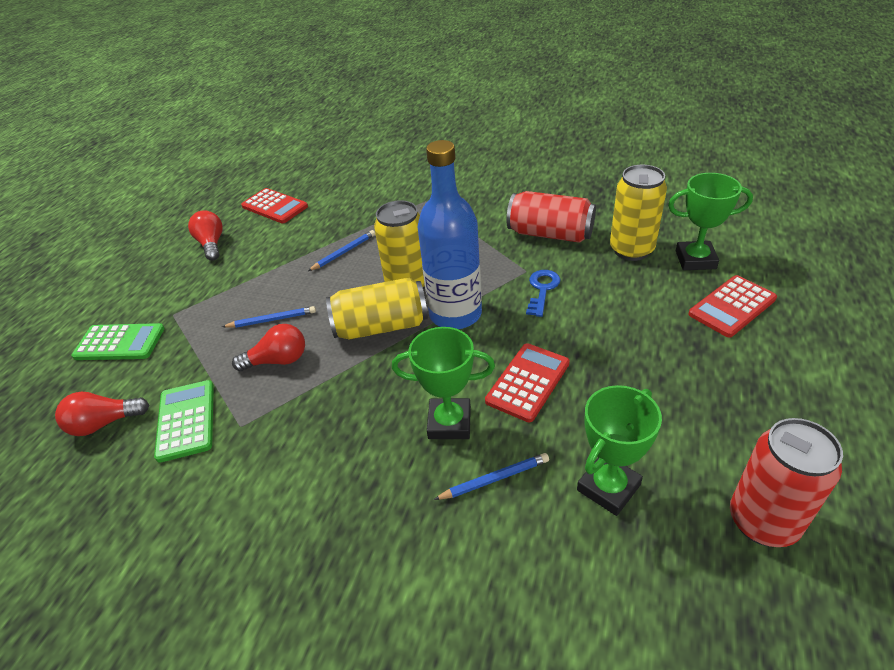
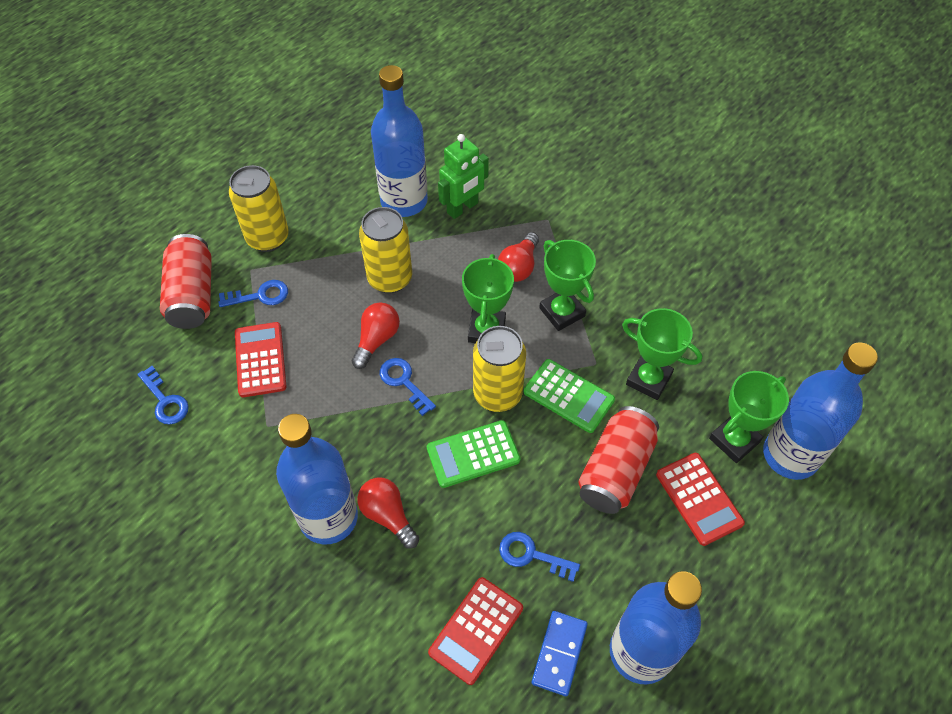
blue bottle: 1 -> 4
blue domino: 0 -> 1
blue key: 1 -> 4
blue pencil: 3 -> 0
green robot: 0 -> 1
green trophy: 3 -> 4

